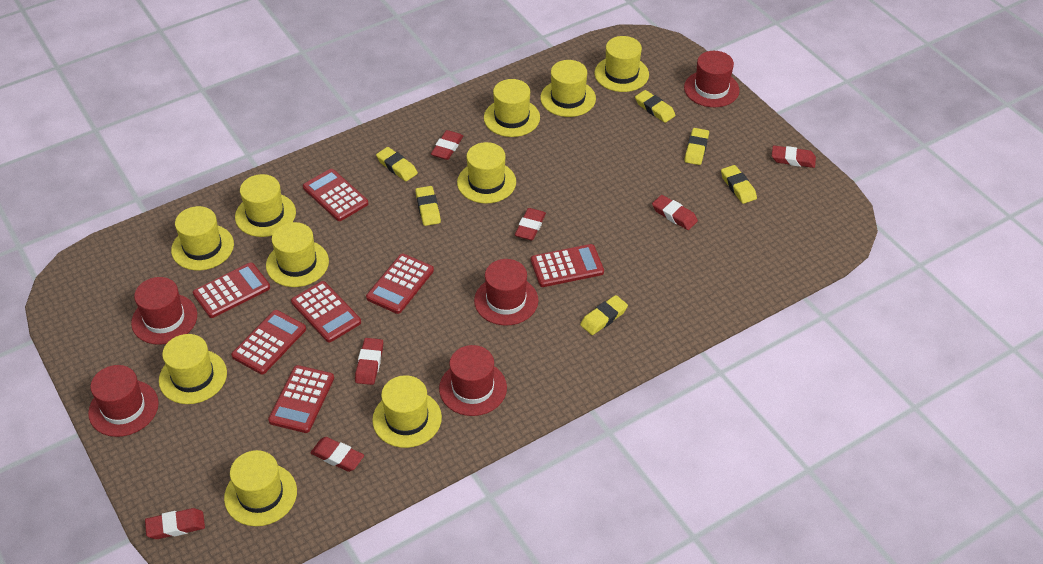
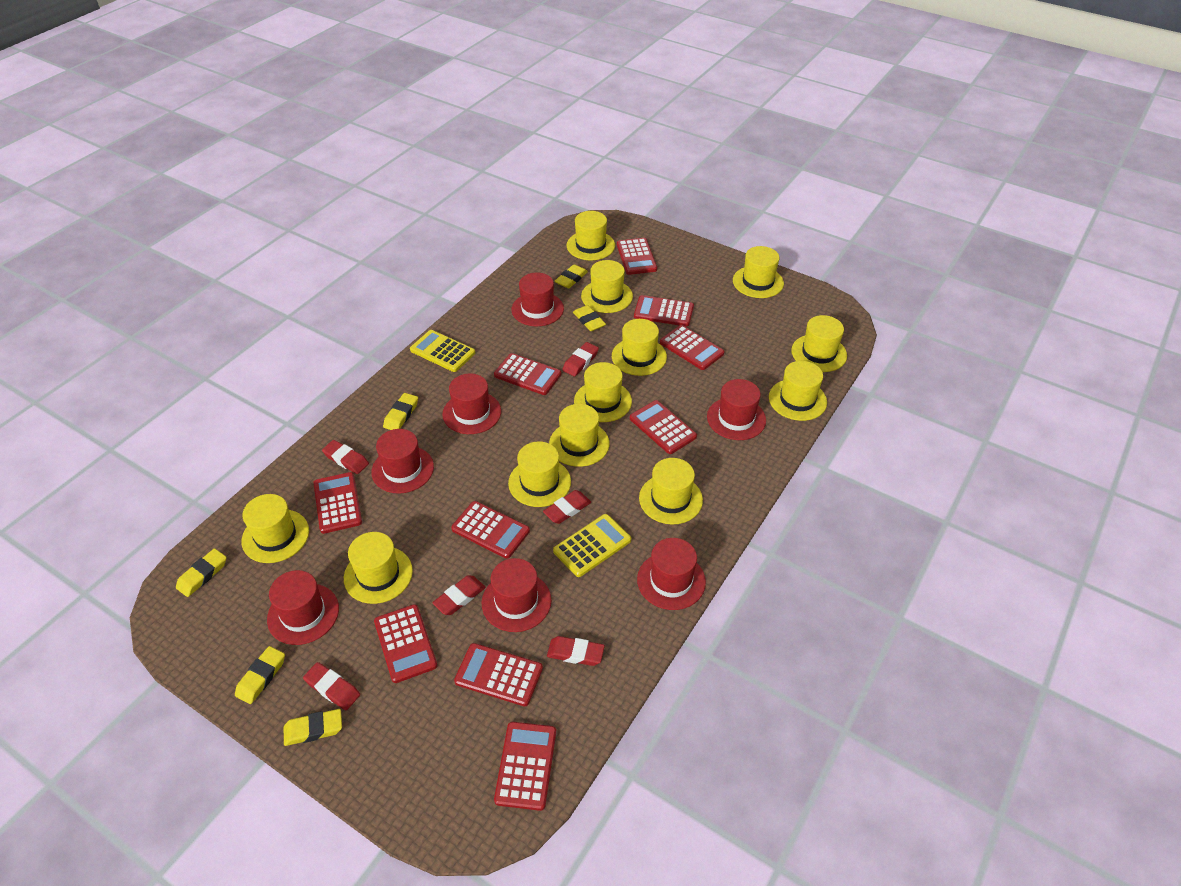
red calculator: 7 -> 10
red eraser: 7 -> 6
red hat: 5 -> 7
yellow calculator: 0 -> 2
yellow hat: 10 -> 12

